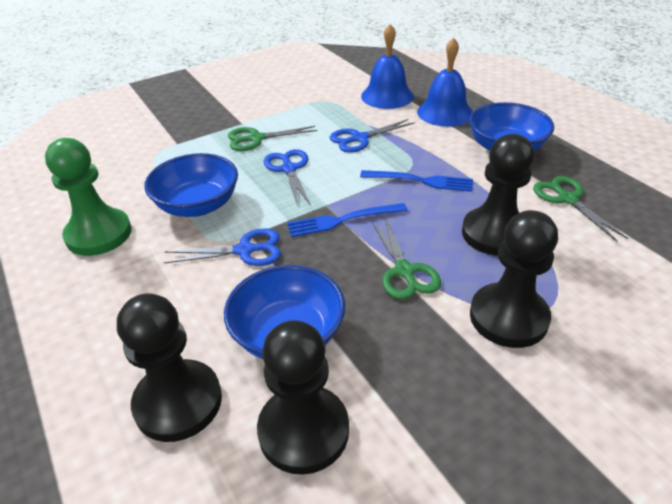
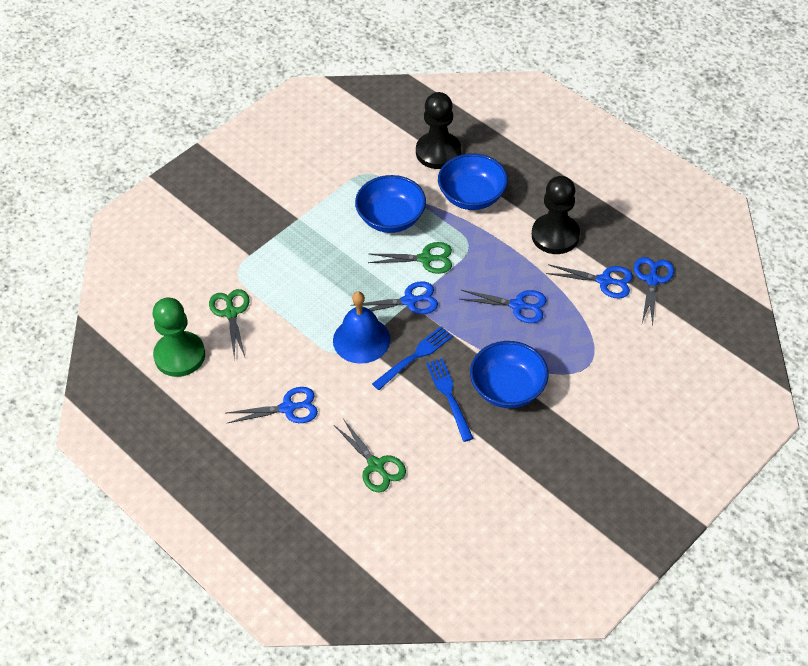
black pawn: 4 -> 2
blue bell: 2 -> 1
blue scissors: 3 -> 5

